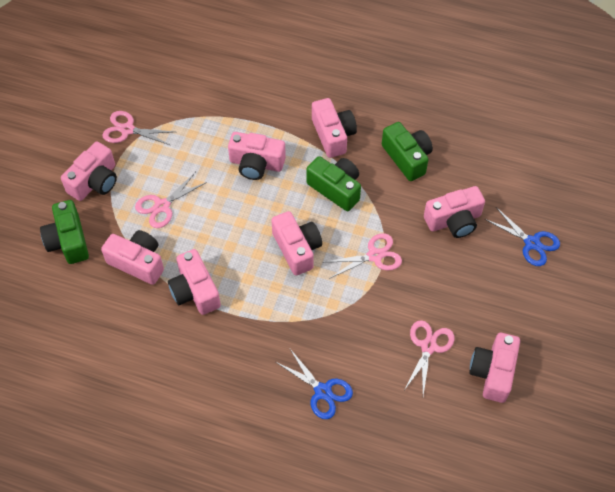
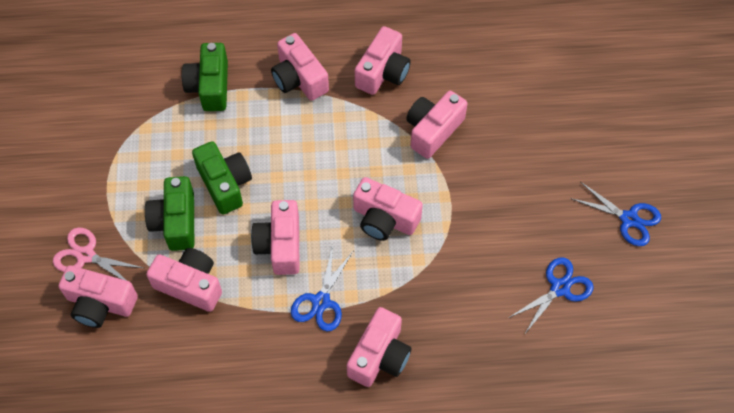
blue scissors: 2 -> 3
pink scissors: 4 -> 1

